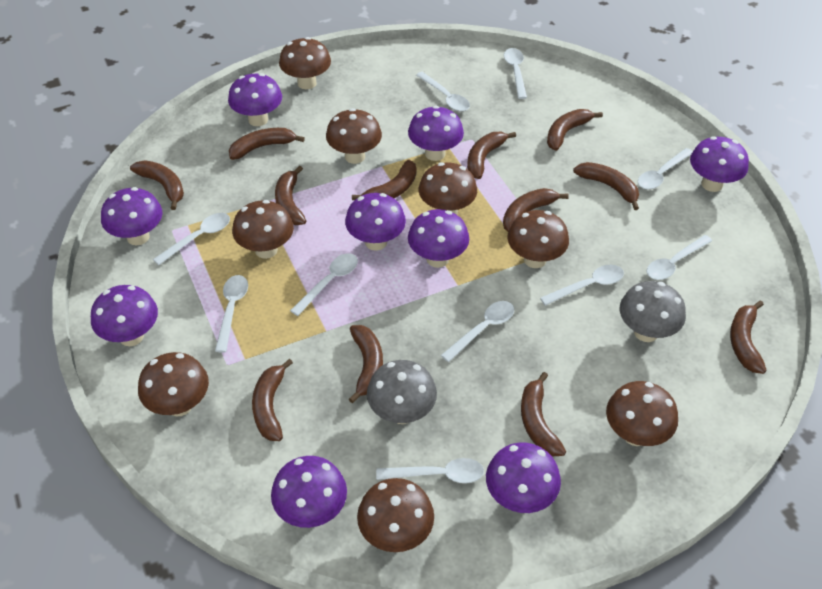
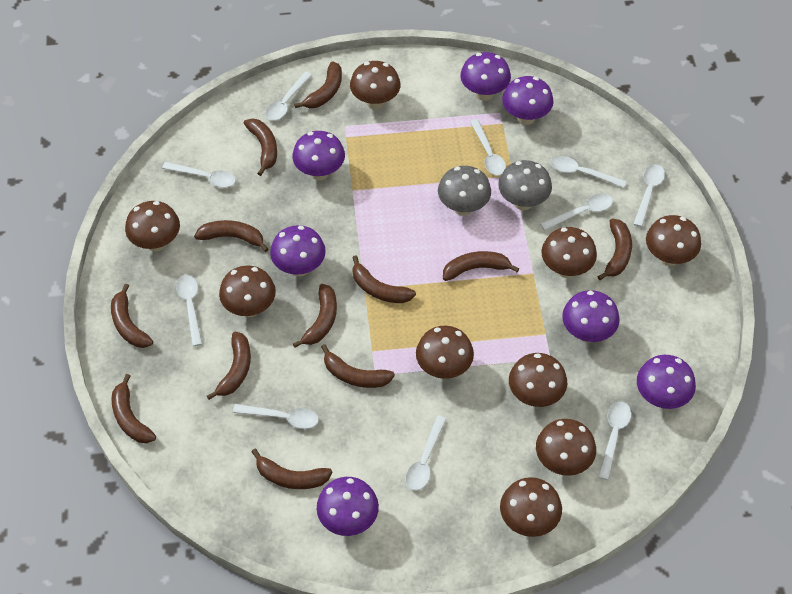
brown mushroom: 8 -> 9
purple mushroom: 9 -> 7

